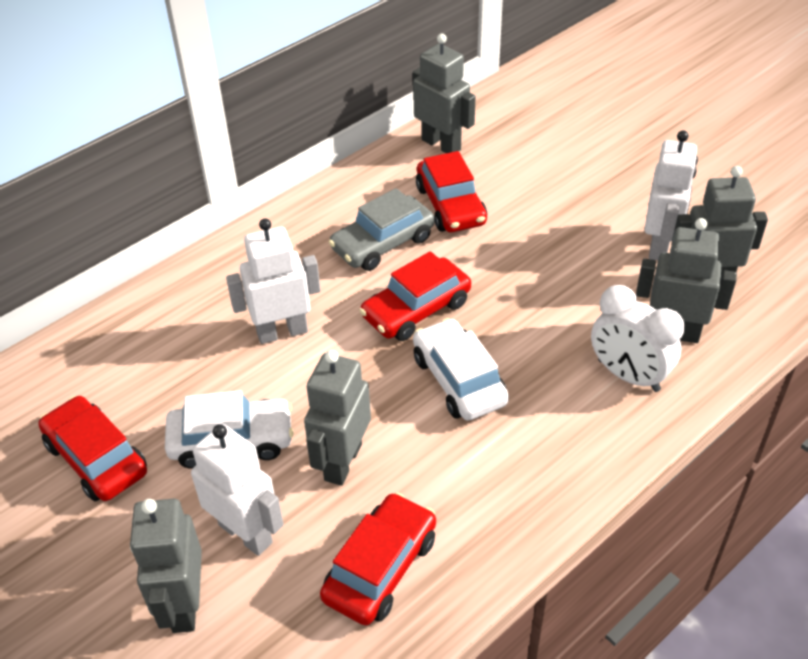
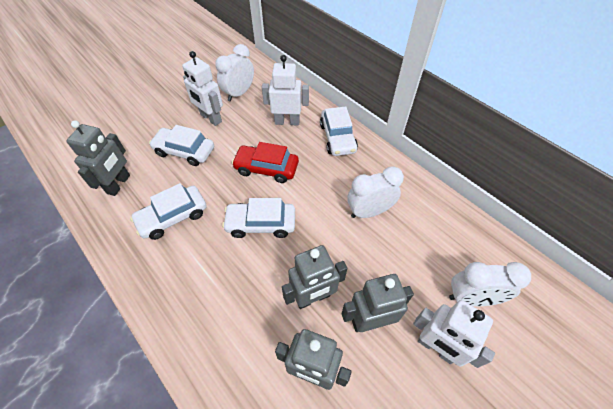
grey car: 1 -> 0
grey robot: 5 -> 4
red car: 4 -> 1
white car: 2 -> 4
white clock: 1 -> 3

